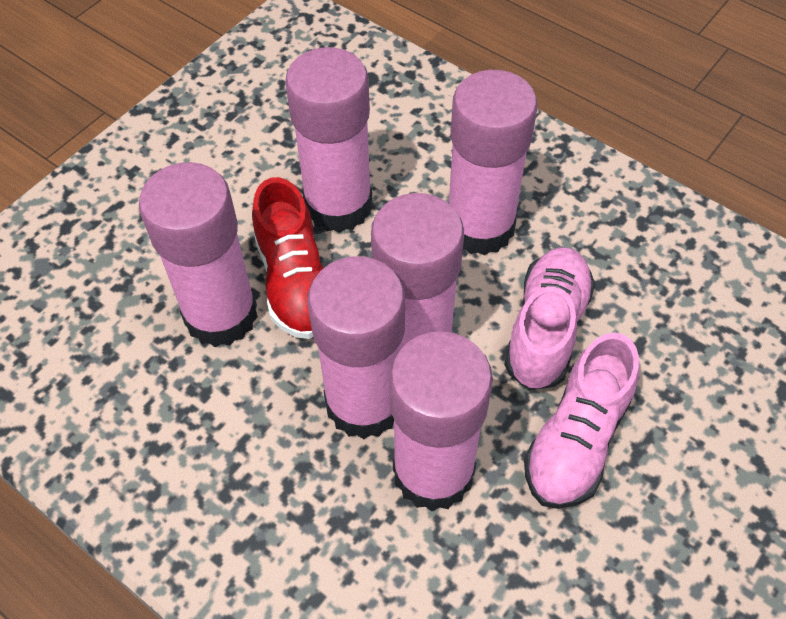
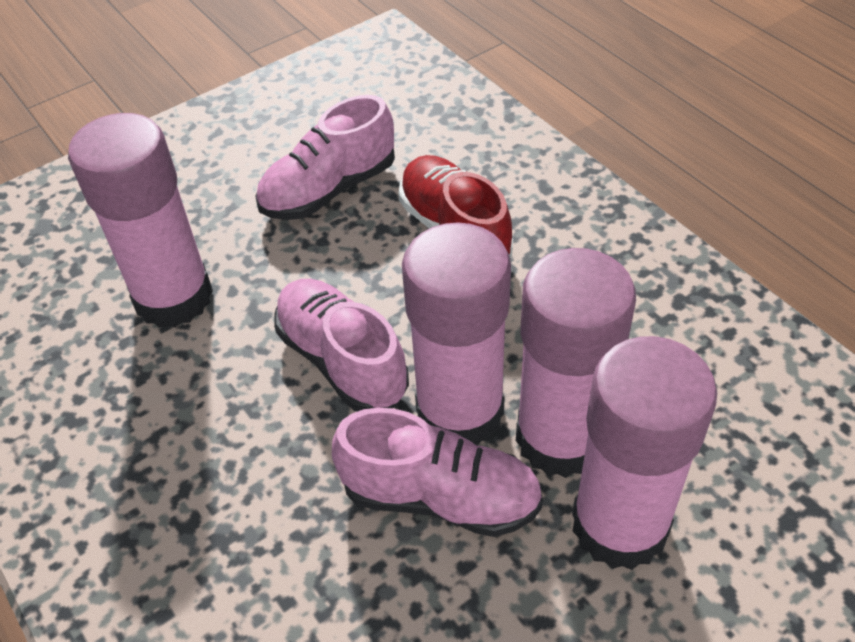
pink glue stick: 6 -> 4
pink shoe: 2 -> 3

